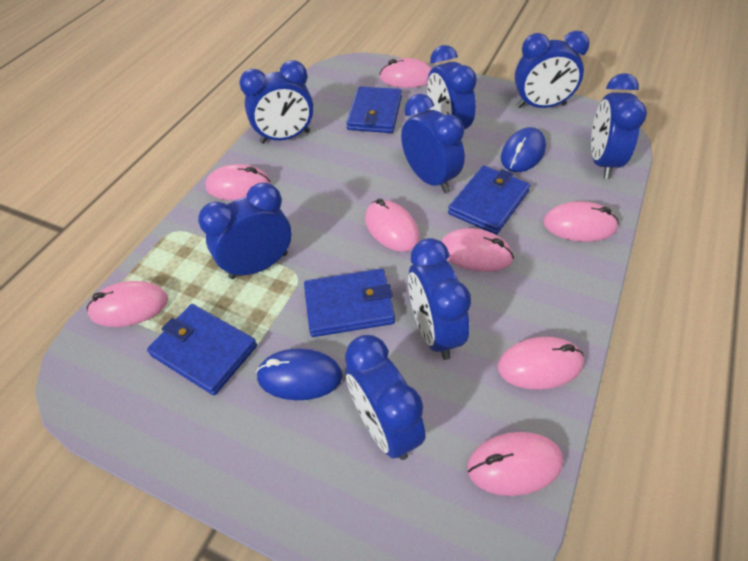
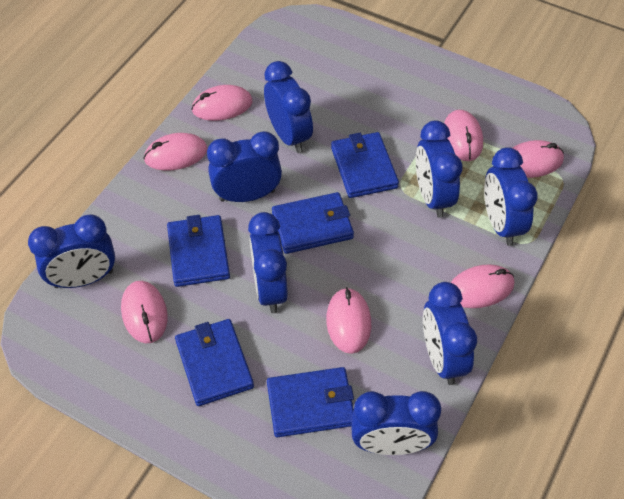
blue mouse: 2 -> 0
blue wallet: 4 -> 5
pink mouse: 8 -> 7

